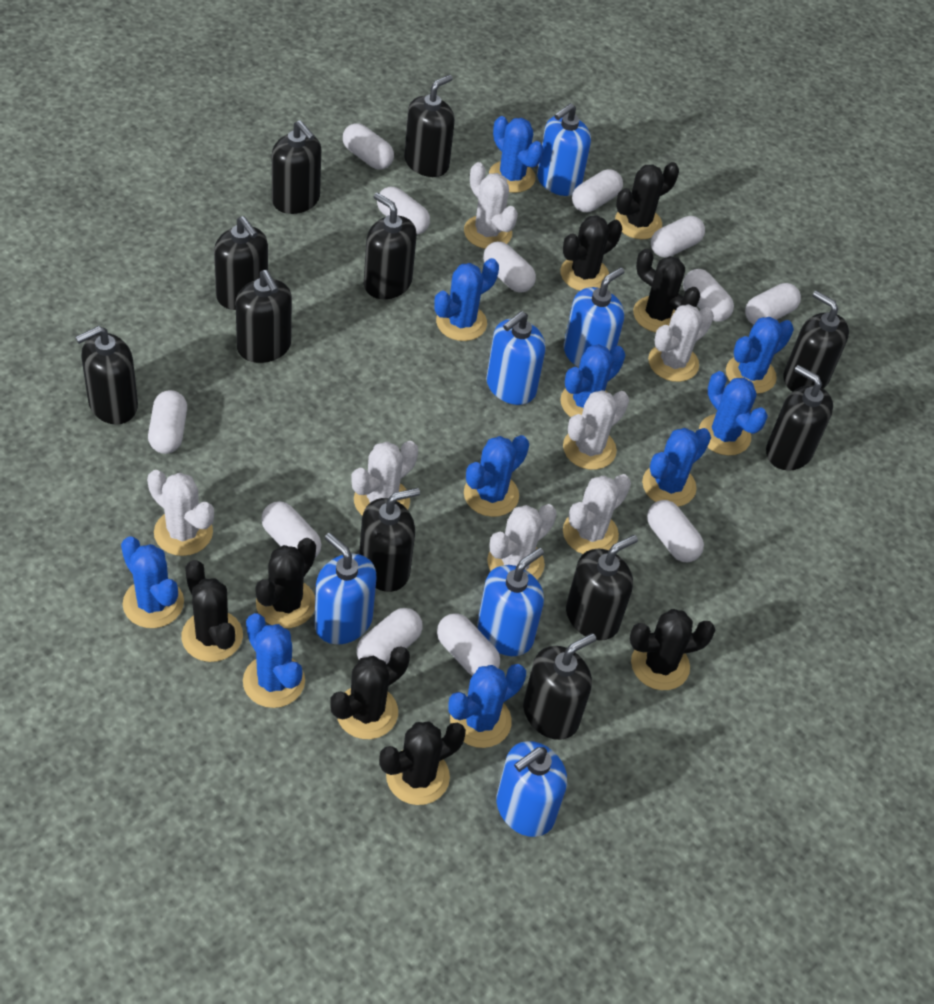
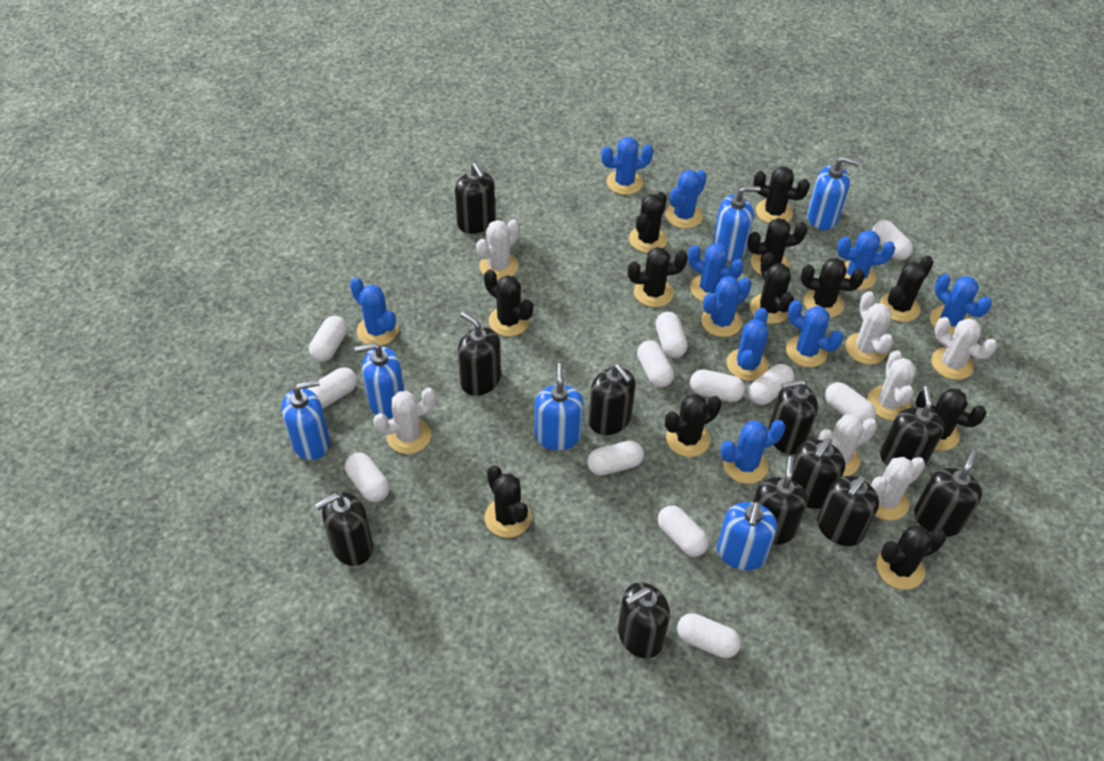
black cactus: 8 -> 12

